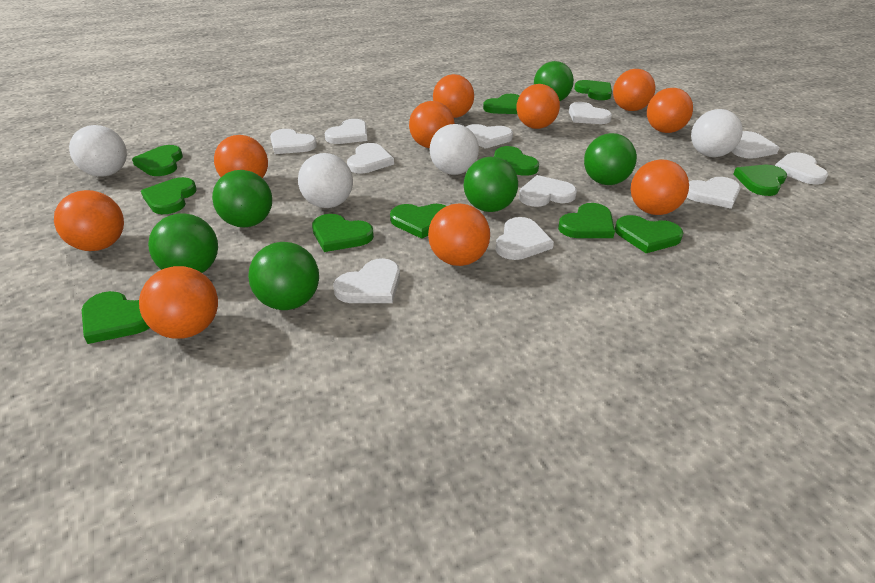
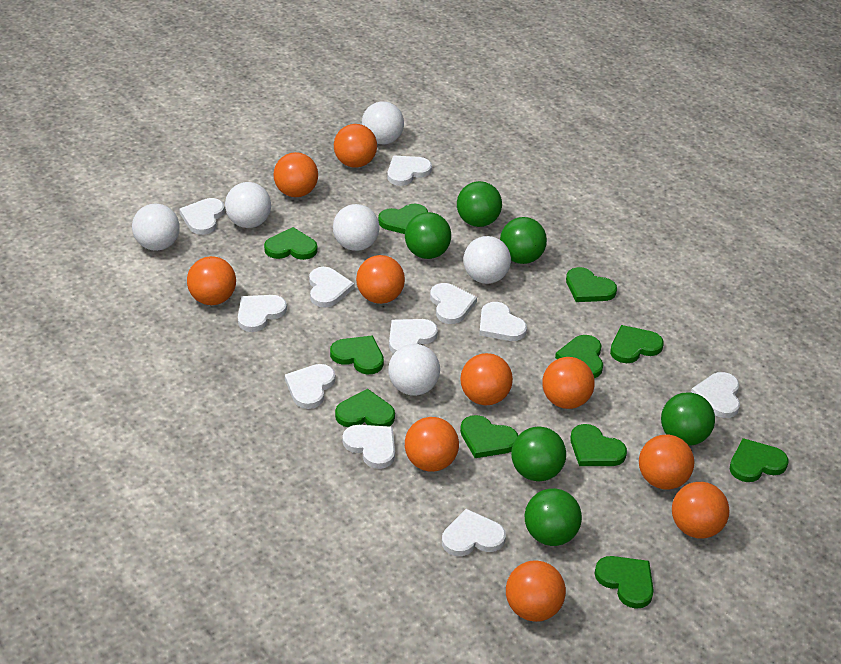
white ball: 4 -> 6

